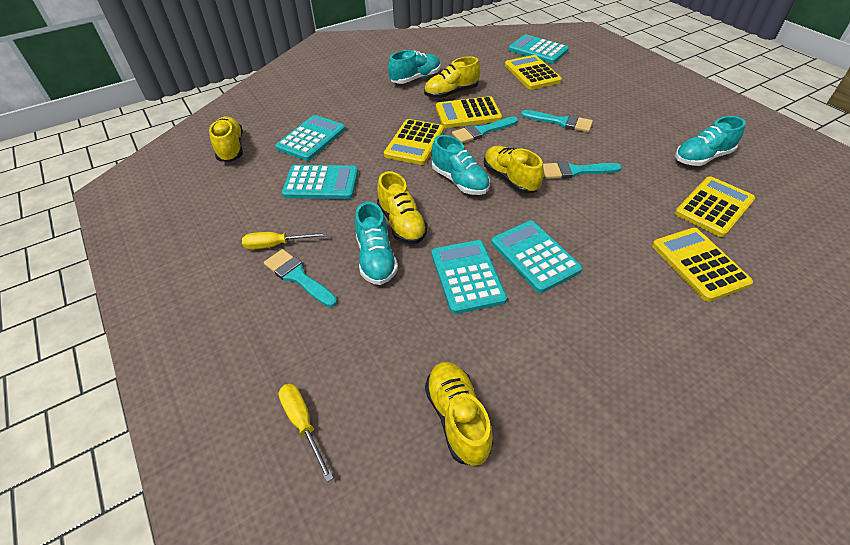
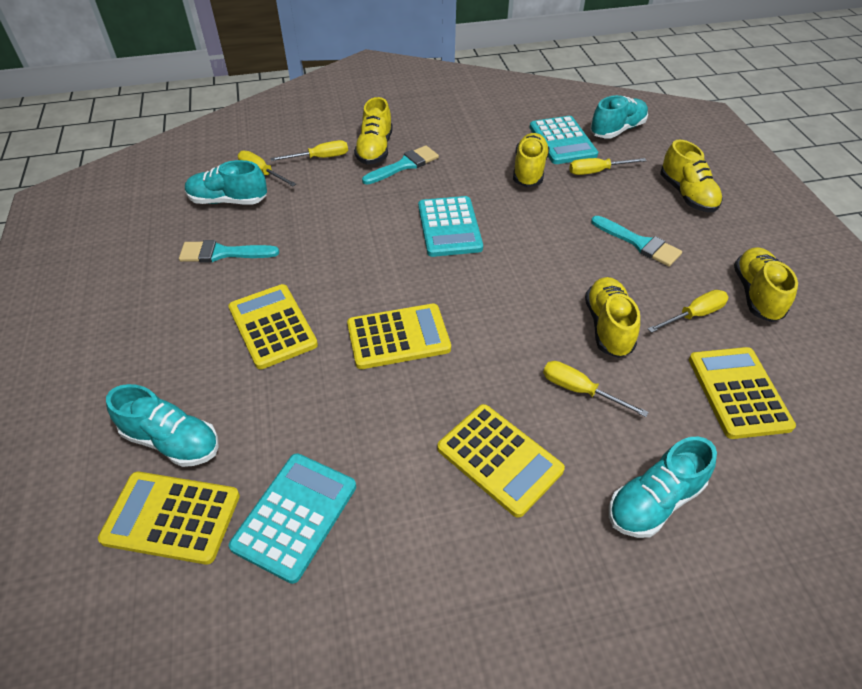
turquoise brush: 4 -> 3
turquoise calculator: 5 -> 3
yellow screwdriver: 2 -> 5

